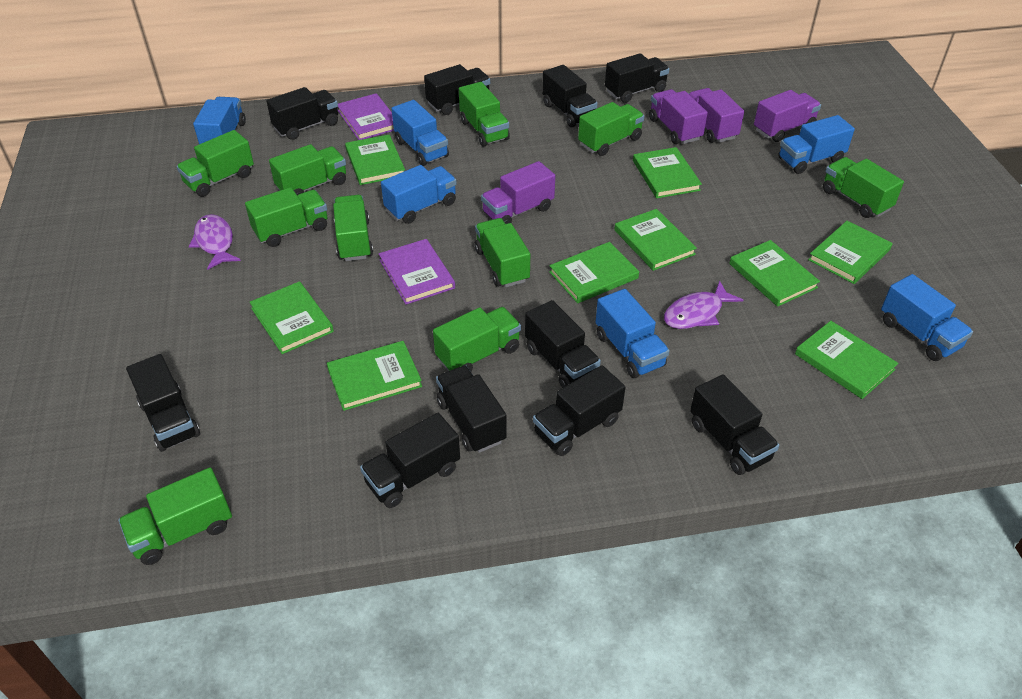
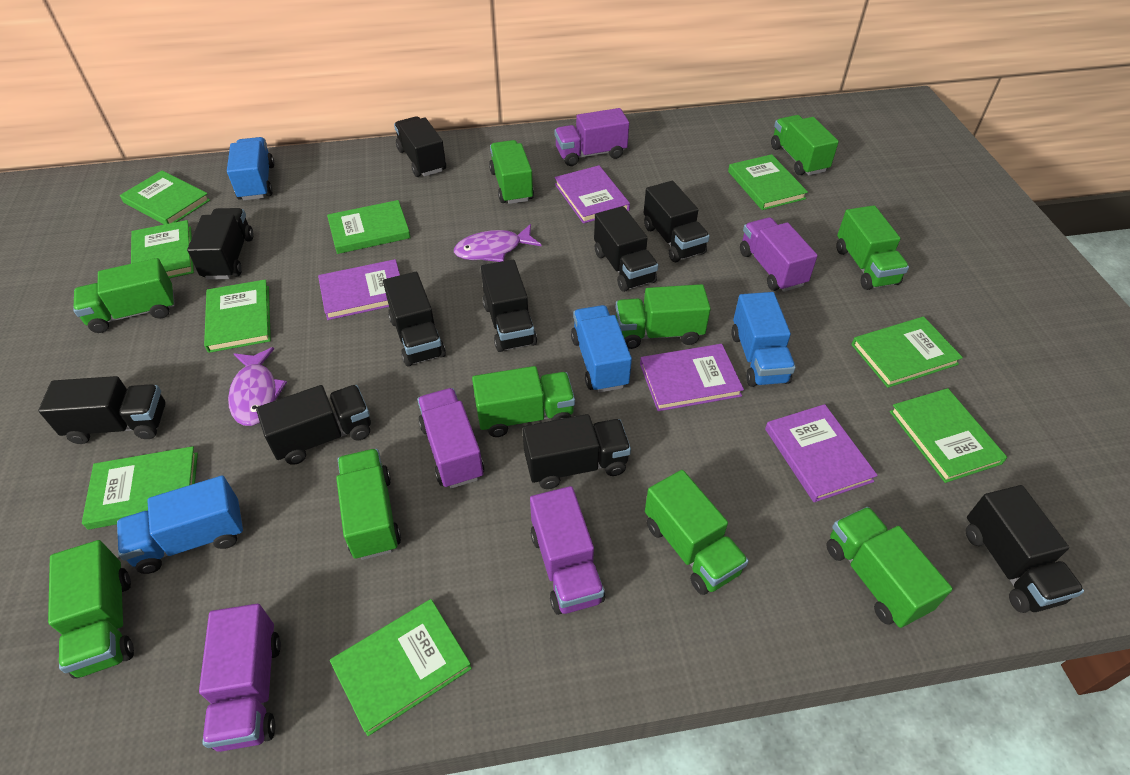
blue truck: 6 -> 4
purple book: 2 -> 4
purple truck: 4 -> 5

